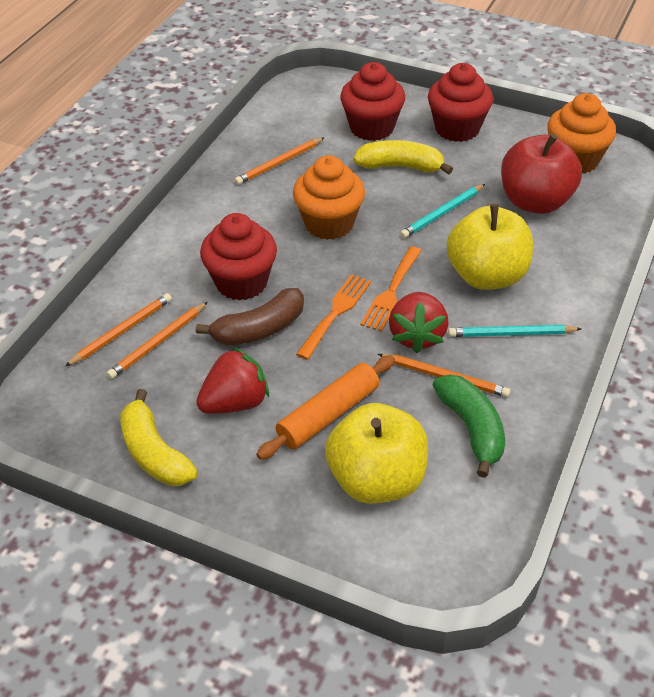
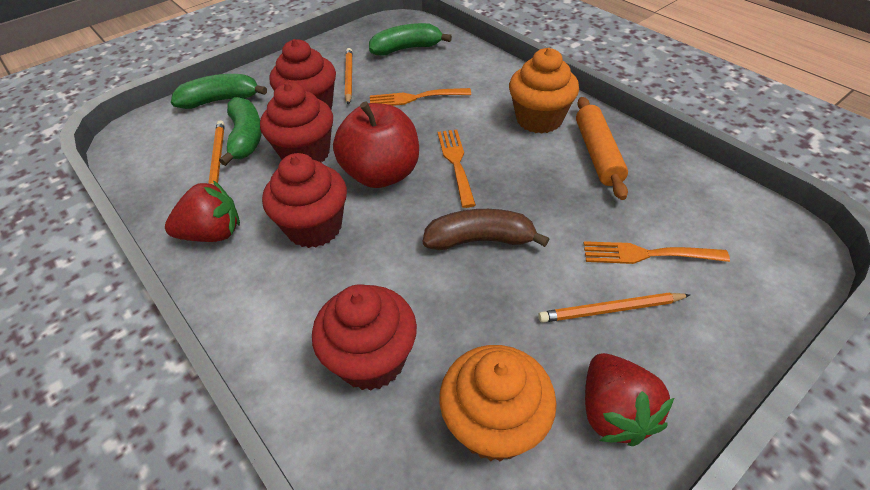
green banana: 1 -> 3
orange fork: 2 -> 3
orange pencil: 4 -> 3
red cupcake: 3 -> 4
turquoise pencil: 2 -> 0
yellow apple: 2 -> 0
yellow banana: 2 -> 0

